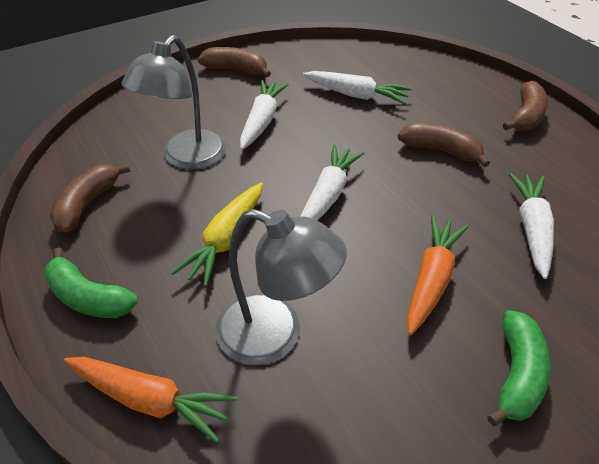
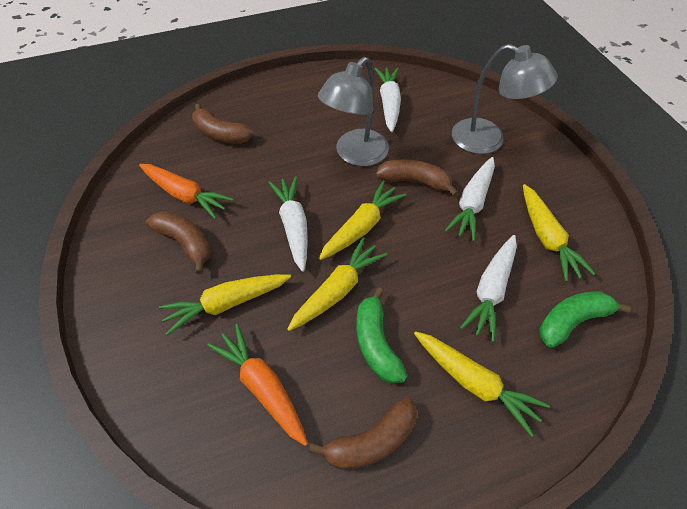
yellow carrot: 1 -> 5

